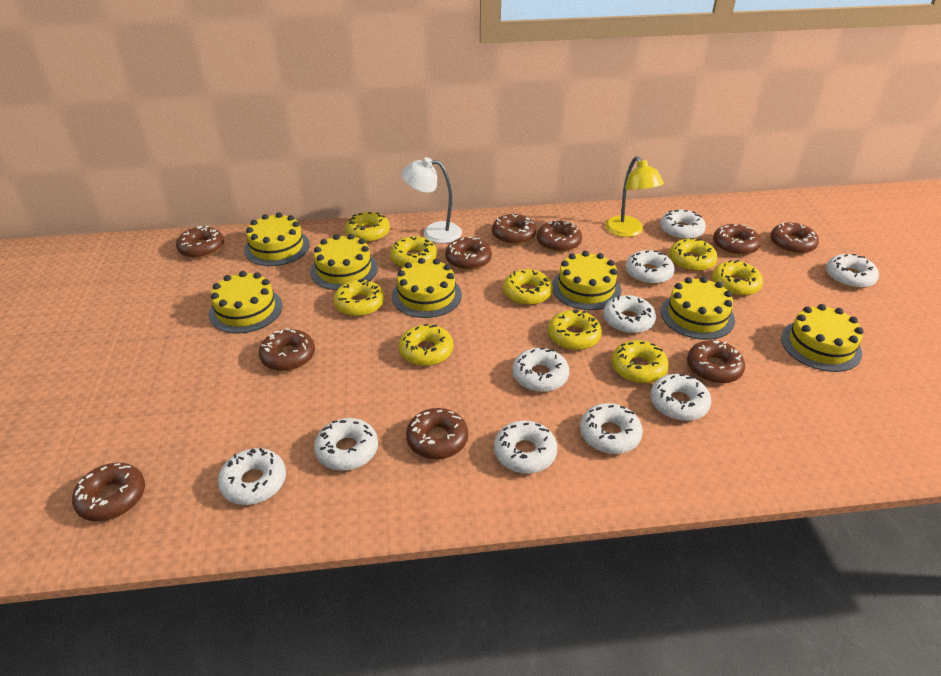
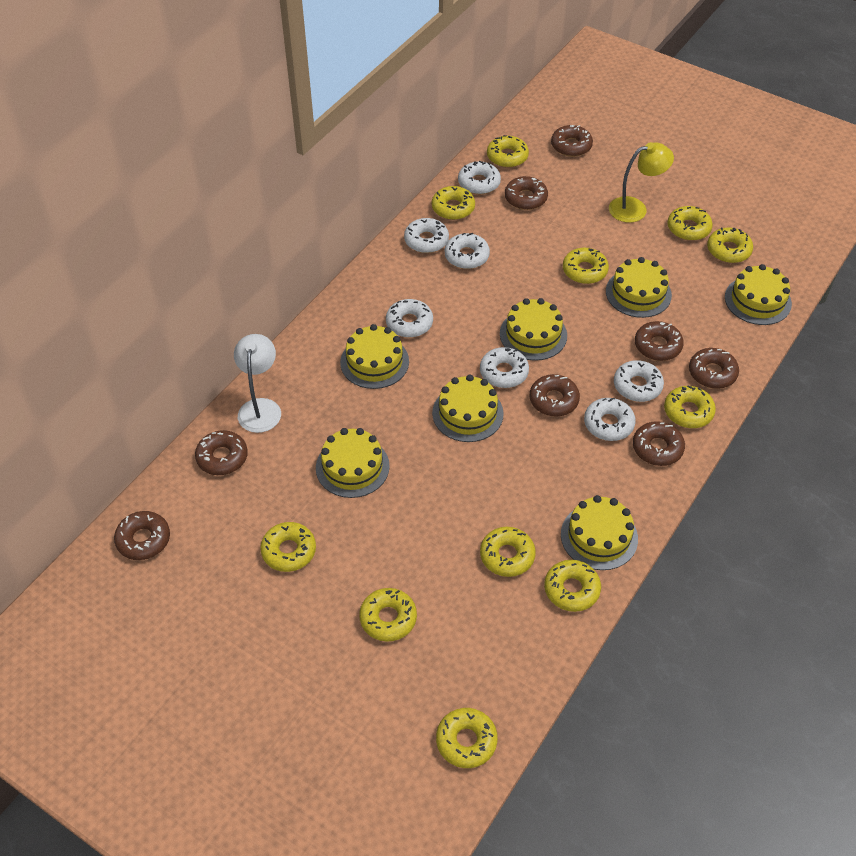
brown donut: 10 -> 8
white donut: 10 -> 7
yellow donut: 9 -> 11

